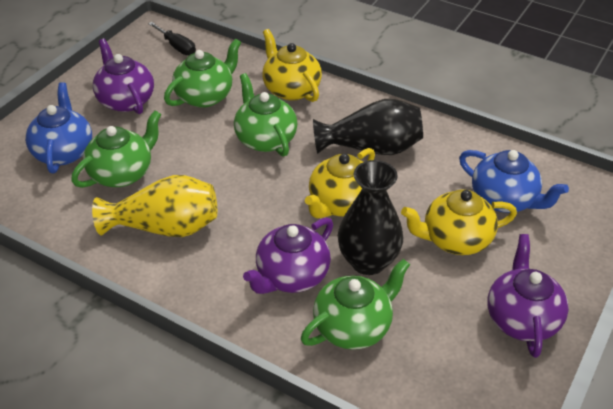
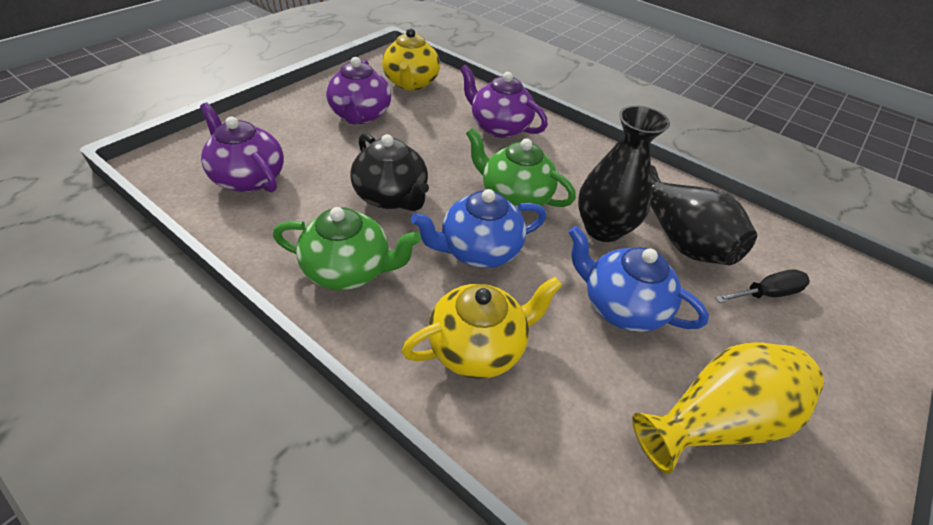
black teapot: 0 -> 1
green teapot: 4 -> 2
yellow teapot: 3 -> 2

